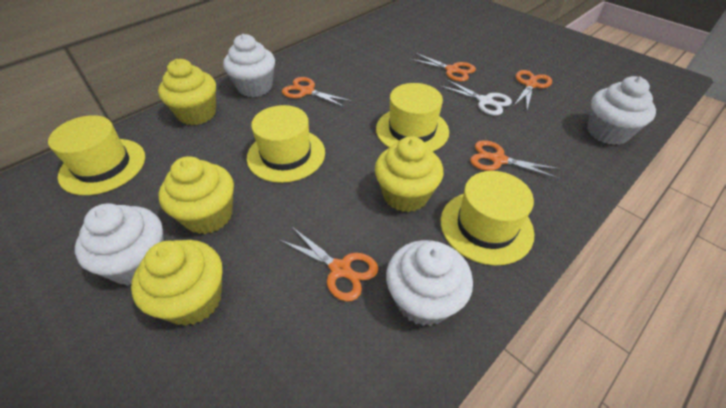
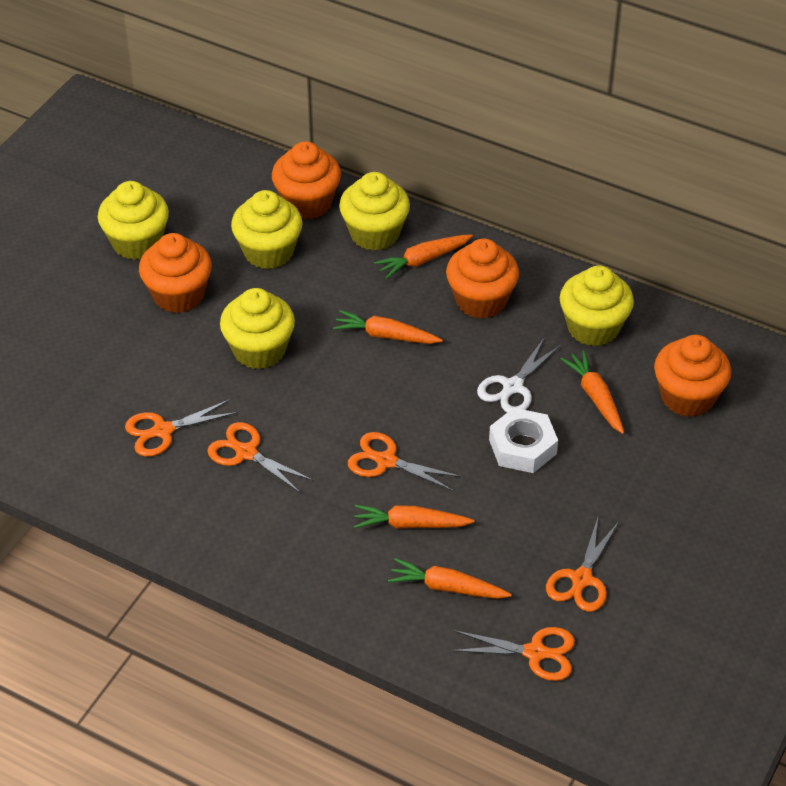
orange carrot: 0 -> 5
orange cupcake: 0 -> 4
white cupcake: 4 -> 0
white nut: 0 -> 1
yellow cupcake: 4 -> 5
yellow hat: 4 -> 0

